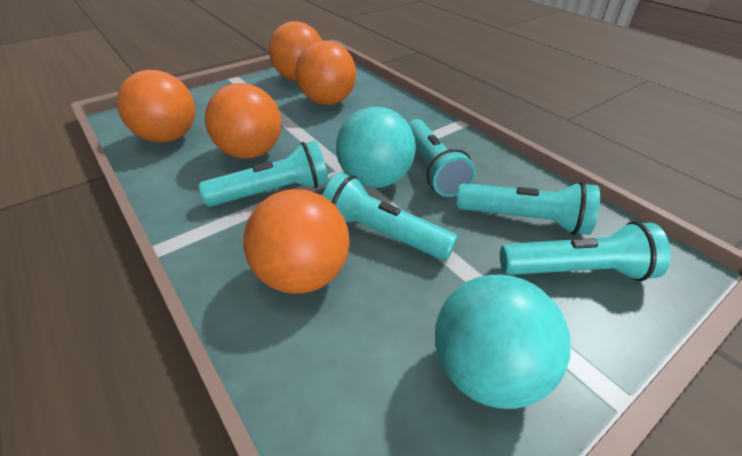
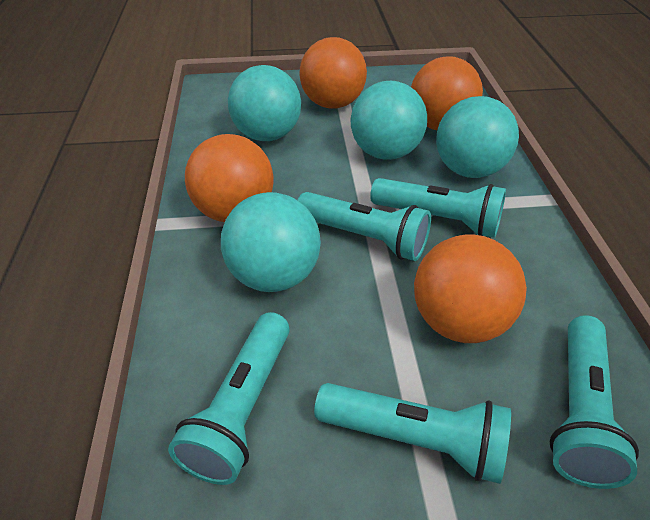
orange ball: 5 -> 4
turquoise ball: 2 -> 4

